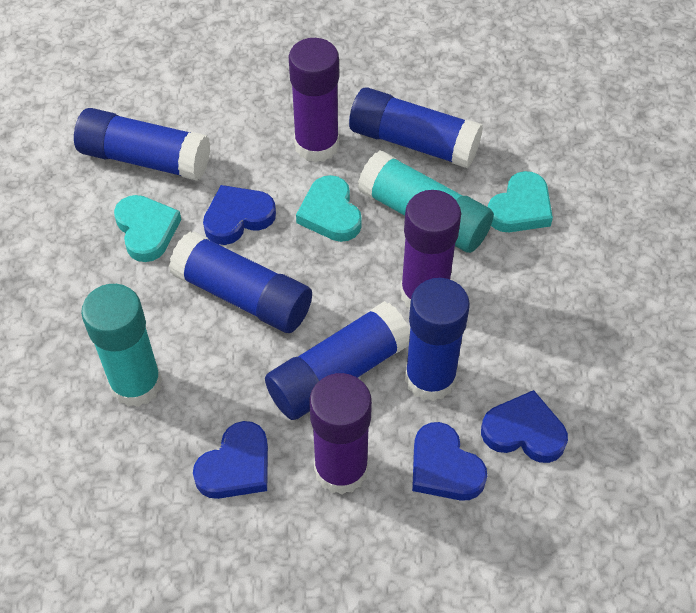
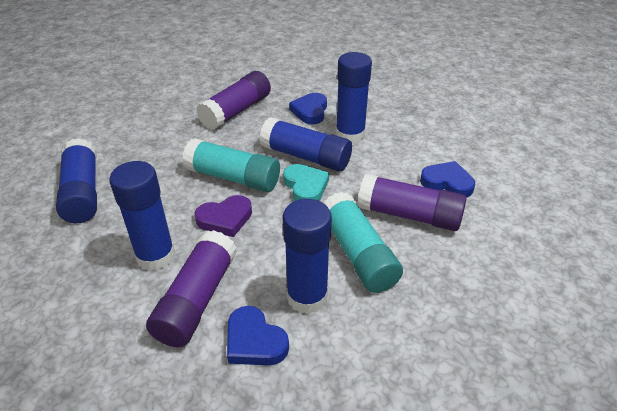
blue heart: 4 -> 3
purple heart: 0 -> 1
turquoise heart: 3 -> 1

